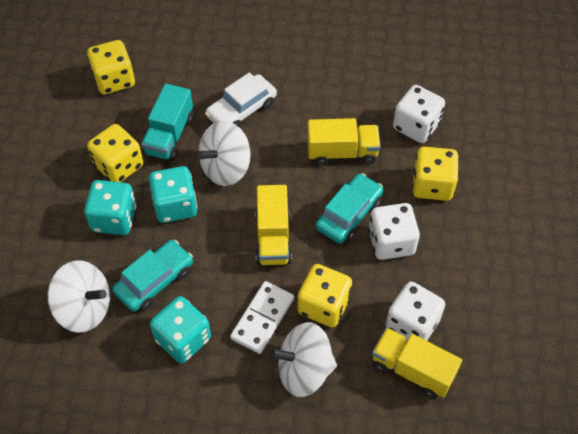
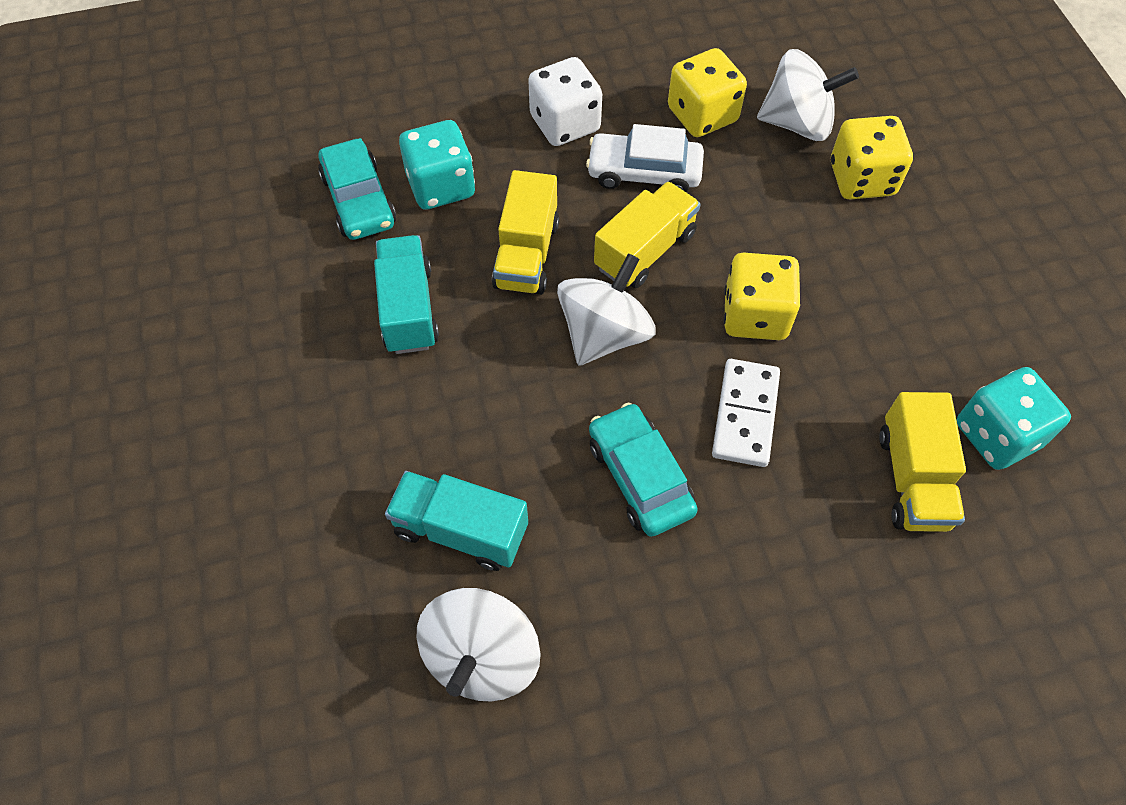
turquoise dice: 3 -> 2
turquoise truck: 1 -> 2
white dice: 3 -> 1
yellow dice: 4 -> 3

